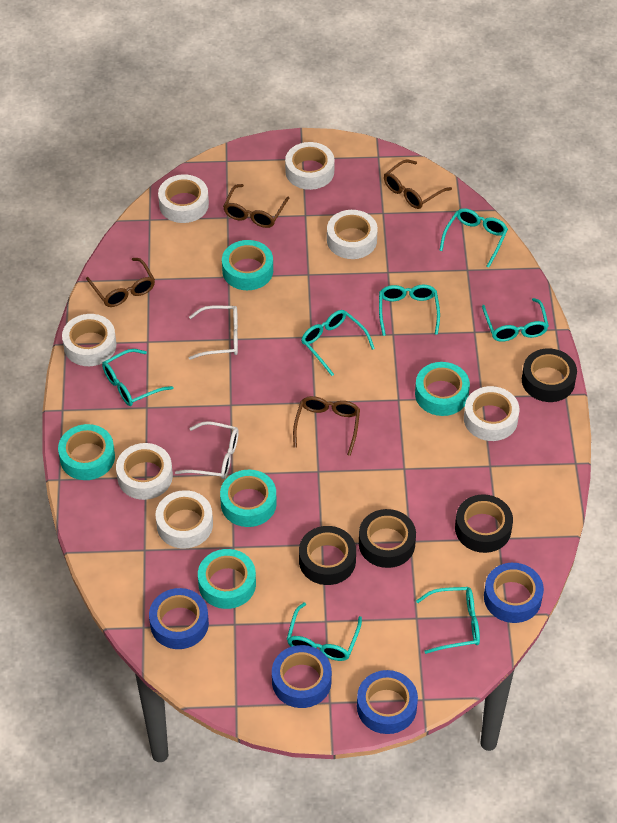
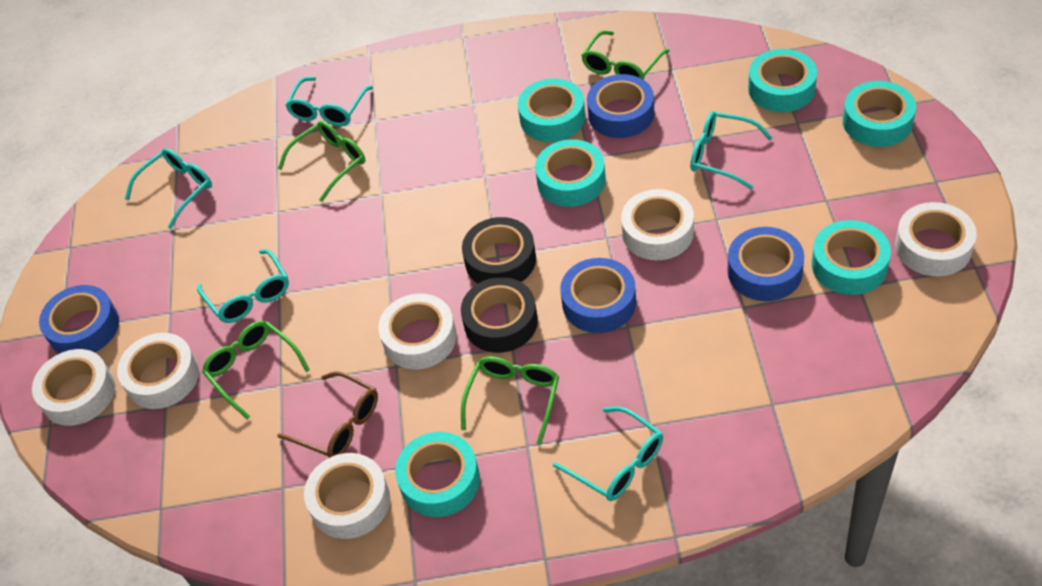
black tape: 4 -> 2
brown glasses: 4 -> 1
green glasses: 0 -> 4
turquoise glasses: 7 -> 5
turquoise tape: 5 -> 6
white glasses: 2 -> 0
white tape: 7 -> 6

